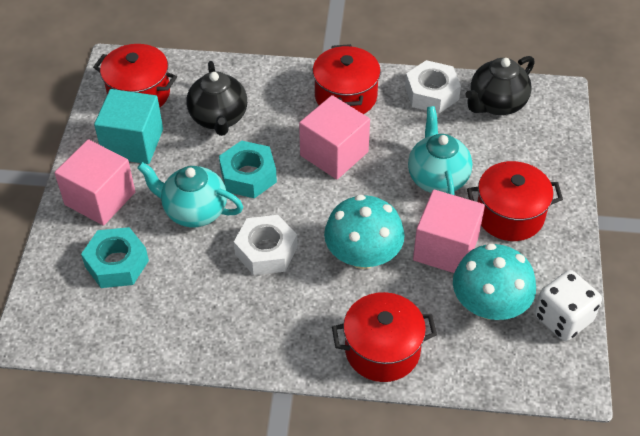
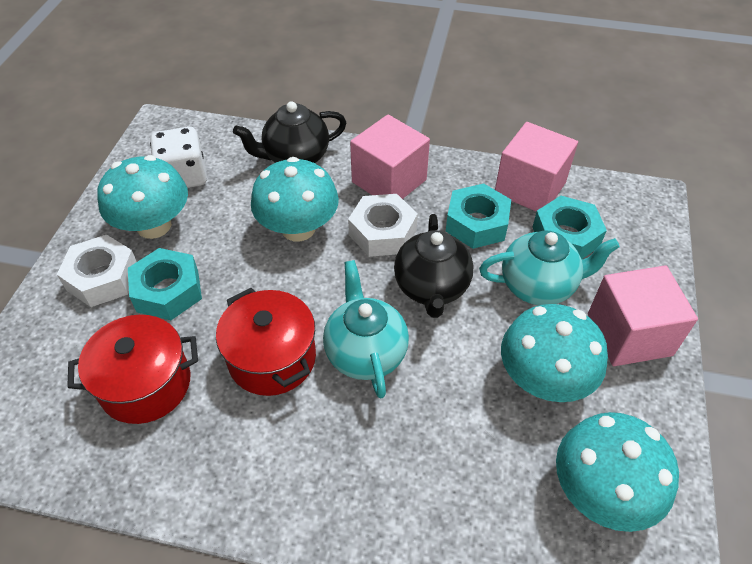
red pot: 4 -> 2
turquoise cube: 1 -> 0
turquoise mushroom: 2 -> 4
turquoise nut: 2 -> 3

